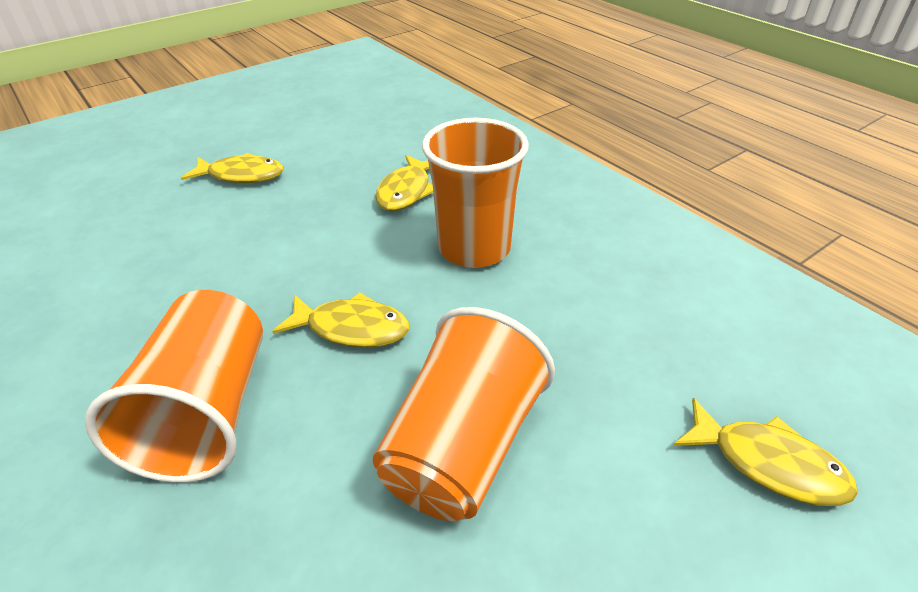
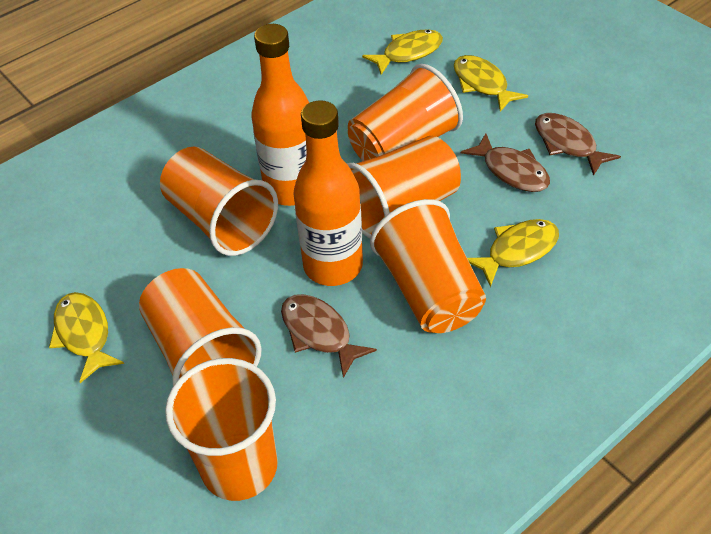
brown fish: 0 -> 3
orange bottle: 0 -> 2
orange cup: 3 -> 6

